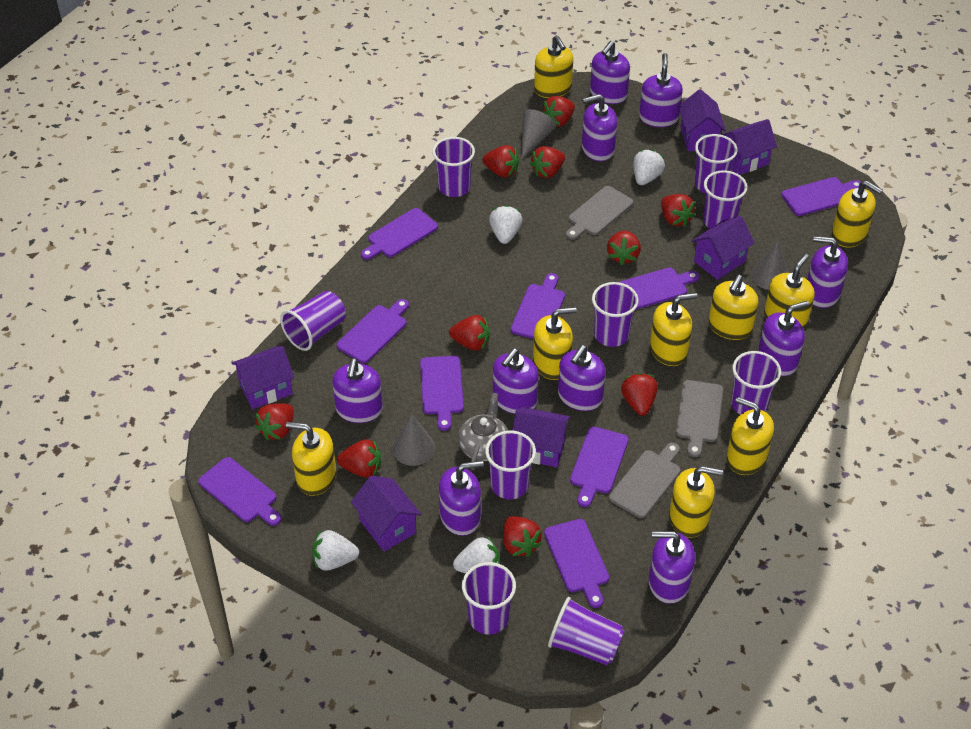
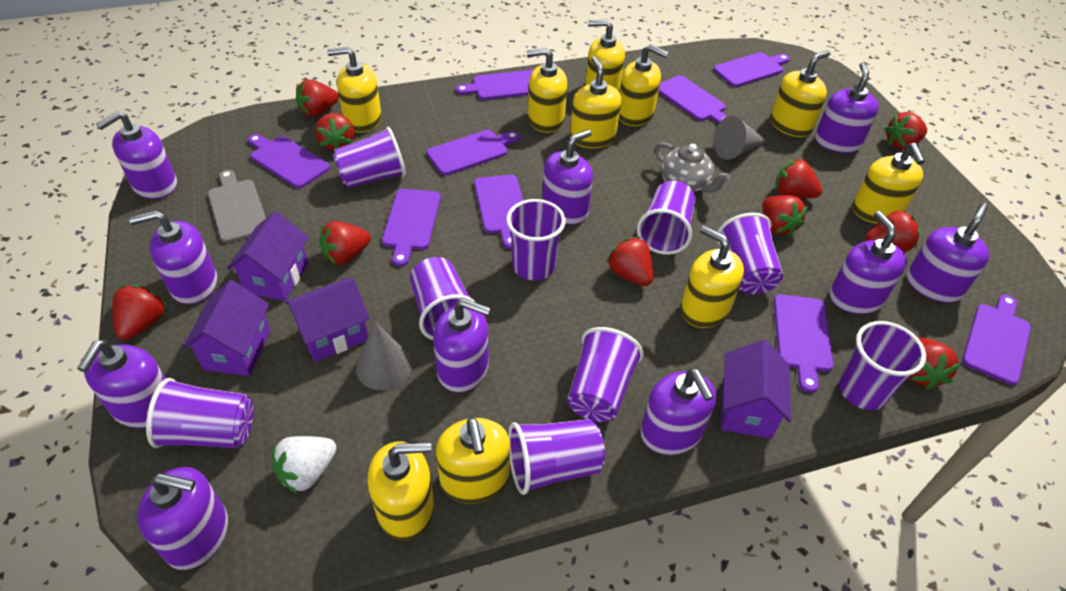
grey cone: 3 -> 2
grey cutting board: 3 -> 1
purple house: 6 -> 4
white strawberry: 4 -> 1
yellow soap dispenser: 9 -> 10

